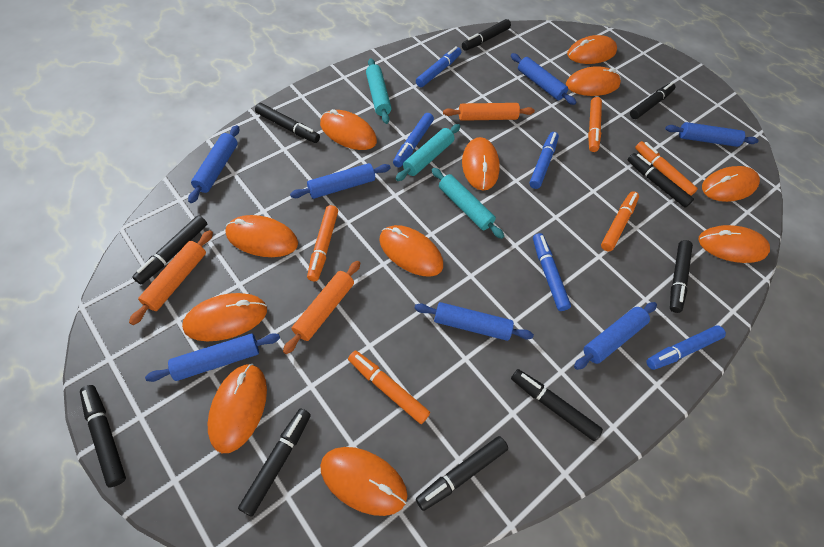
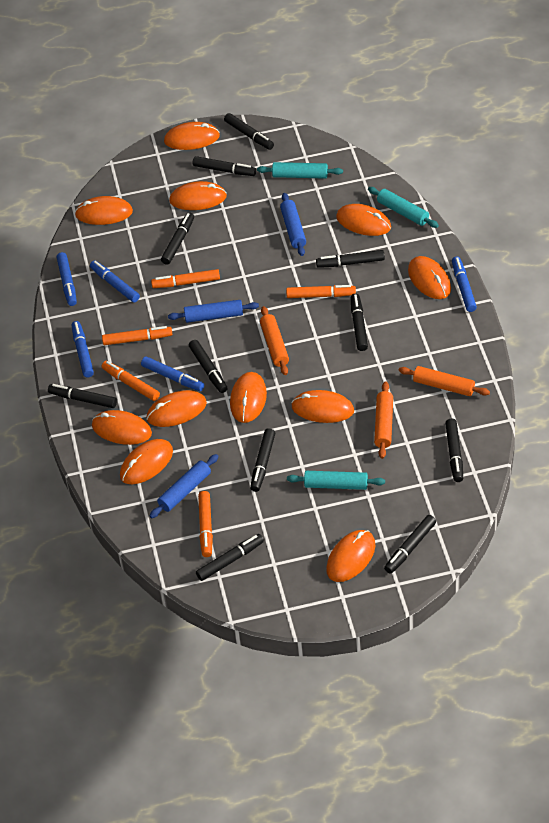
black marker: 10 -> 11
blue rolling pin: 7 -> 3

